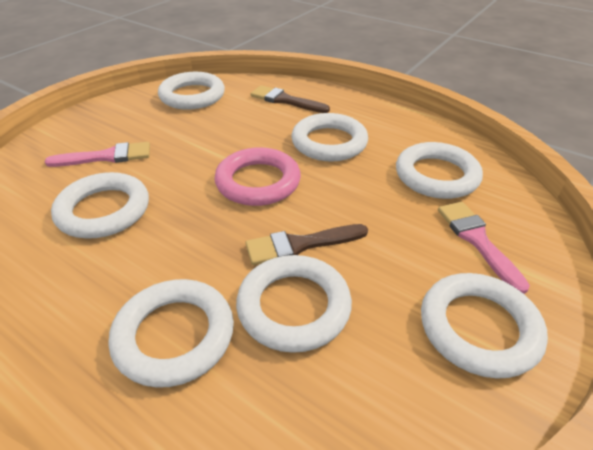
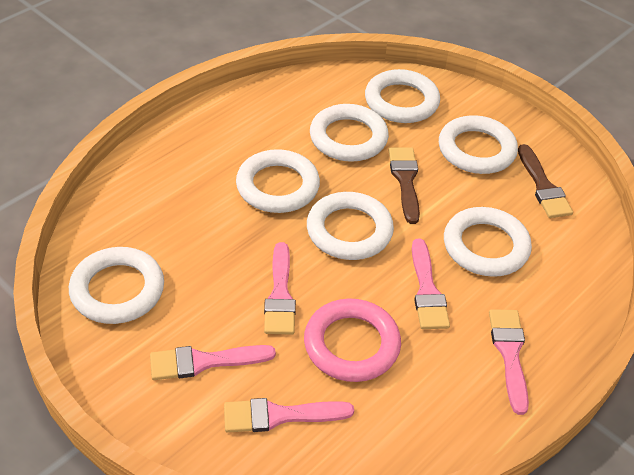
pink brush: 2 -> 5

